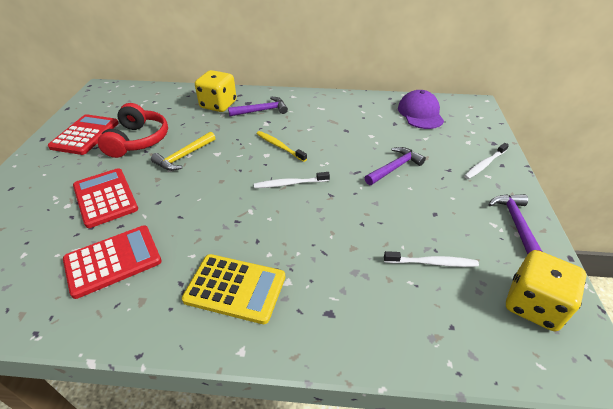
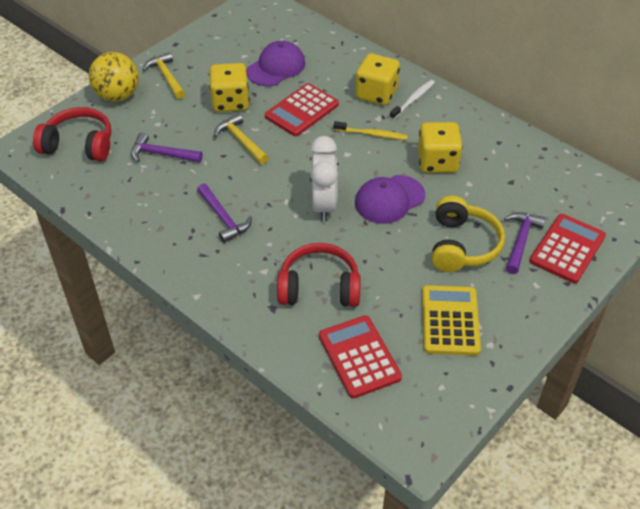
purple cap: 1 -> 2
red headphones: 1 -> 2
white clock: 0 -> 1
white toothbrush: 3 -> 1
yellow ball: 0 -> 1
yellow dice: 2 -> 3
yellow hammer: 1 -> 2
yellow headphones: 0 -> 1

